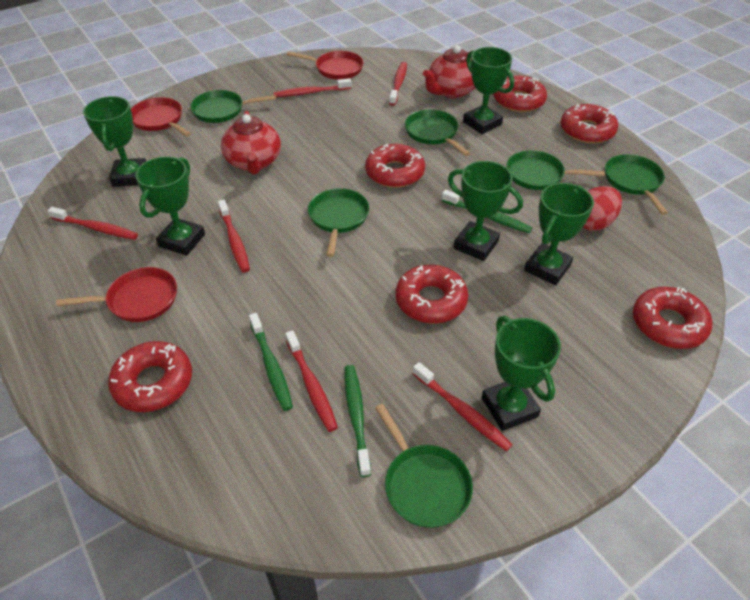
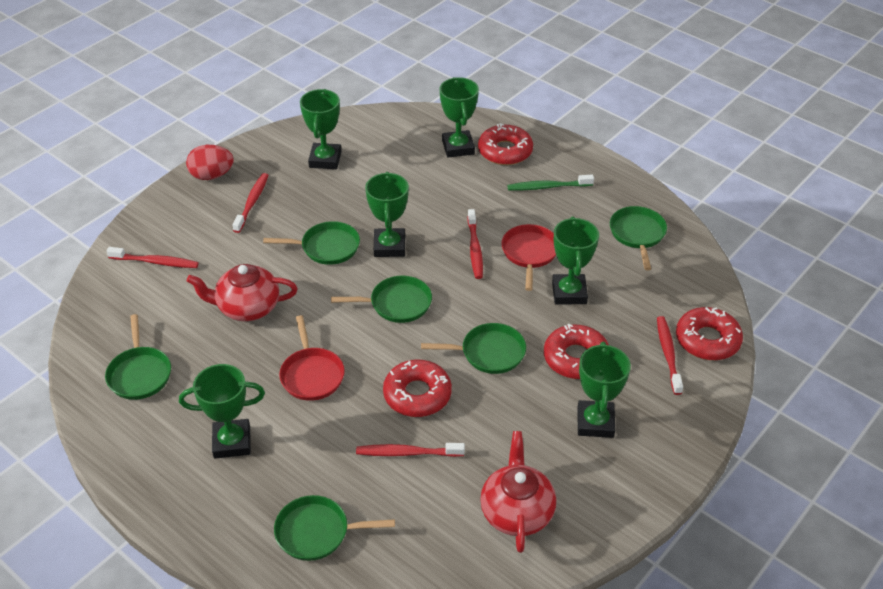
green toothbrush: 3 -> 1
red donut: 6 -> 4
red pan: 3 -> 2
red toothbrush: 6 -> 5

